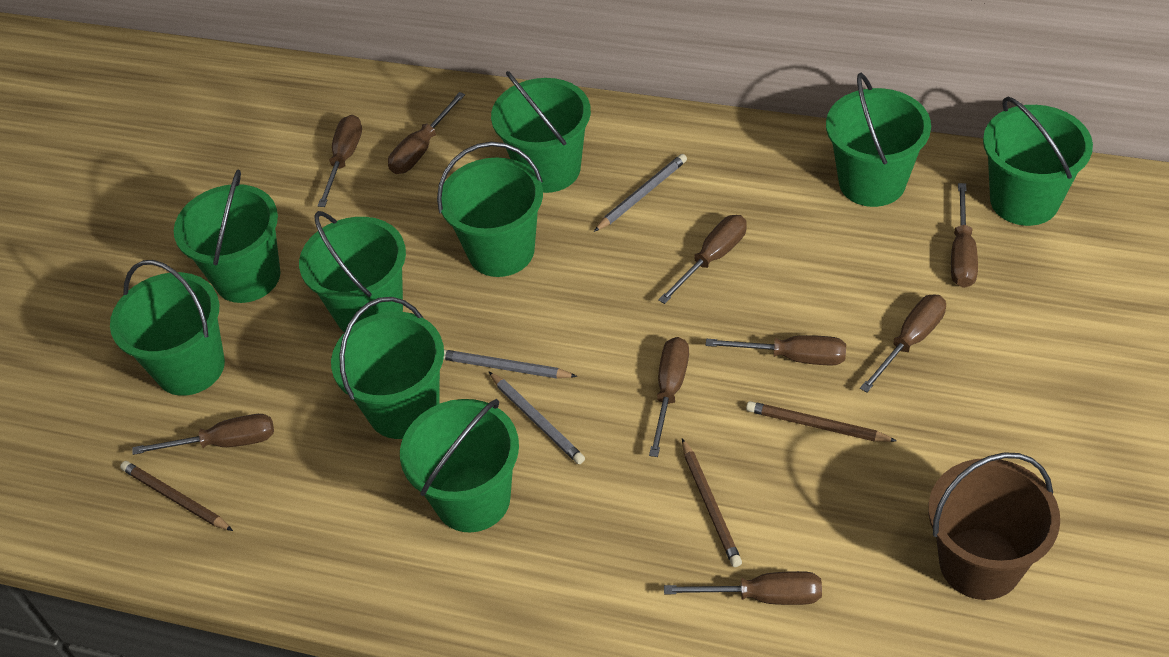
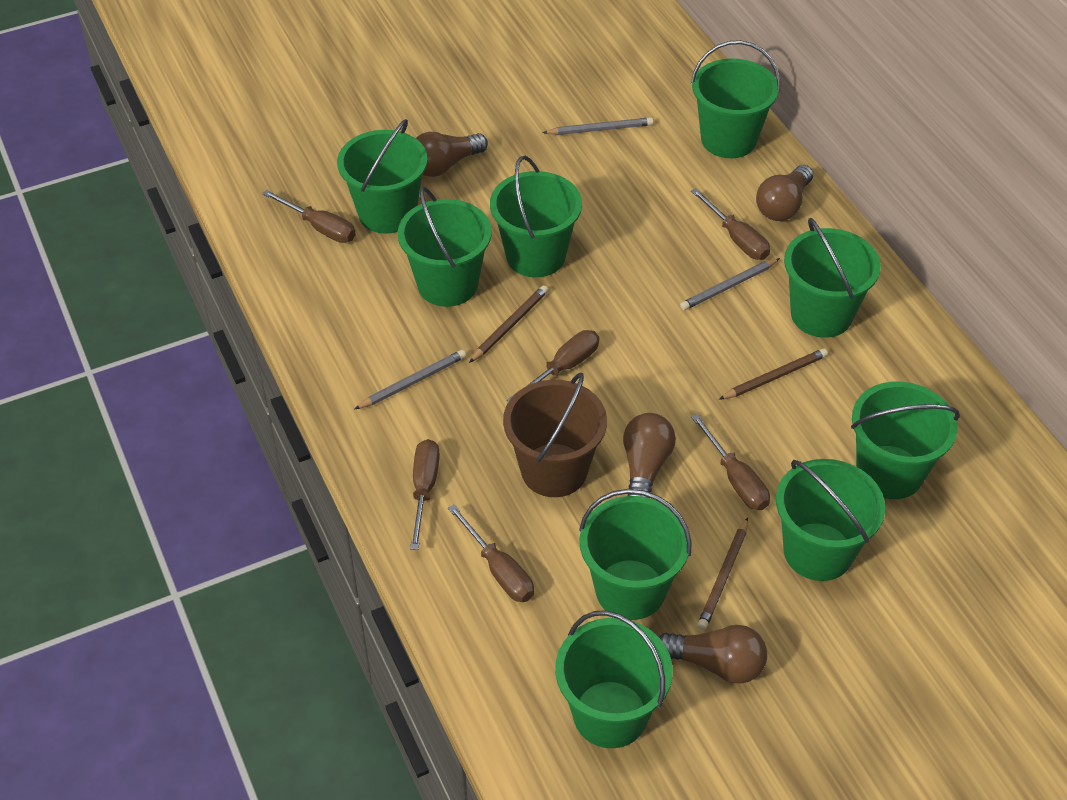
brown light bulb: 0 -> 4
brown screwdriver: 9 -> 6

